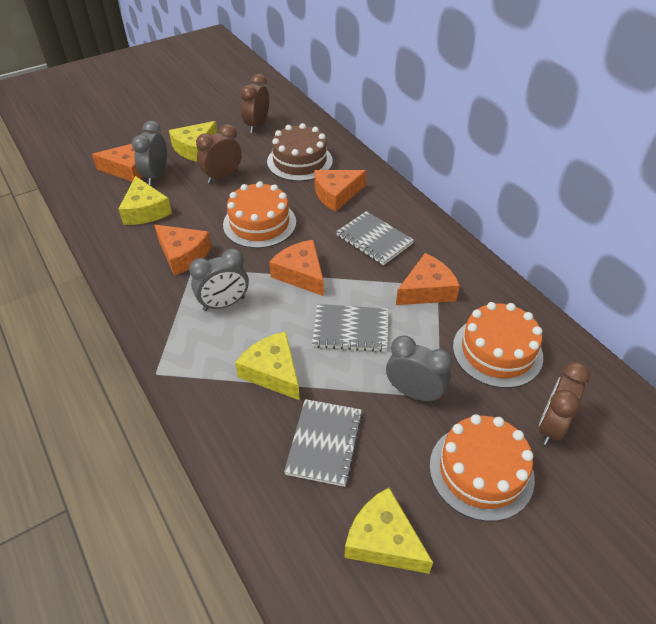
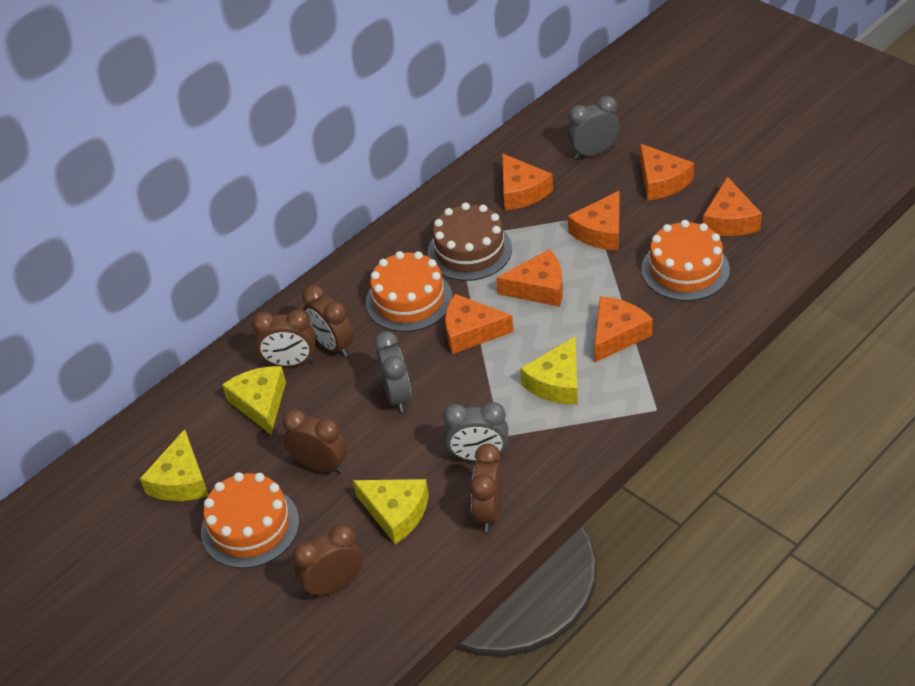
brown clock: 3 -> 5
grey notebook: 3 -> 0
orange cheese: 5 -> 7

